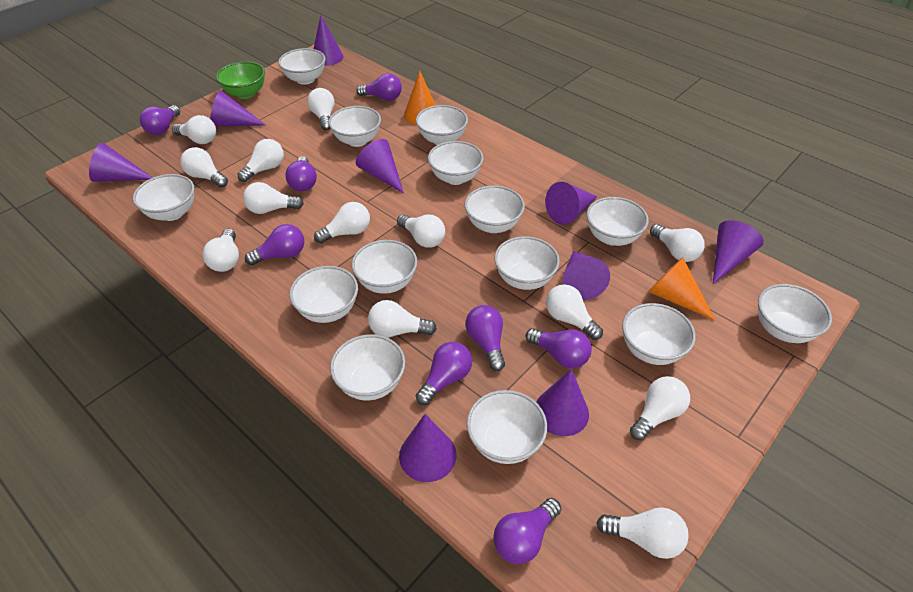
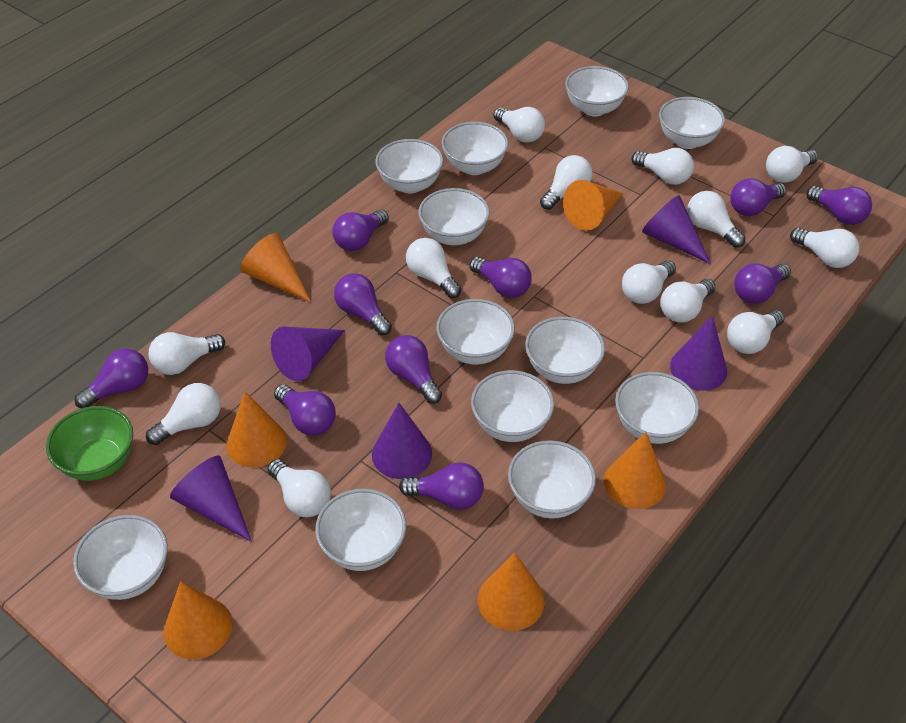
orange cone: 2 -> 6
purple cone: 9 -> 5
purple light bulb: 8 -> 10
white bowl: 14 -> 12

